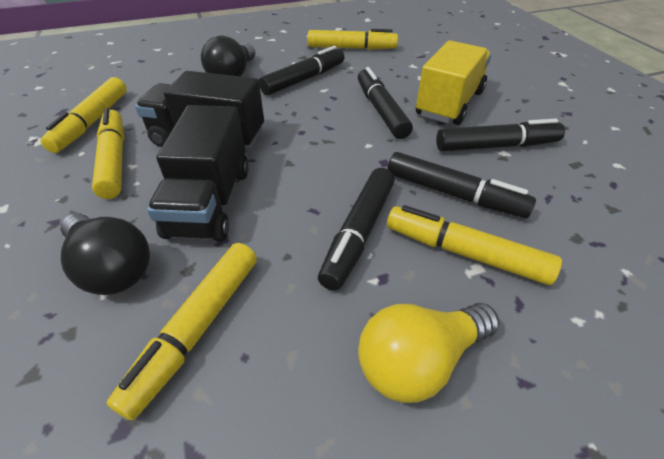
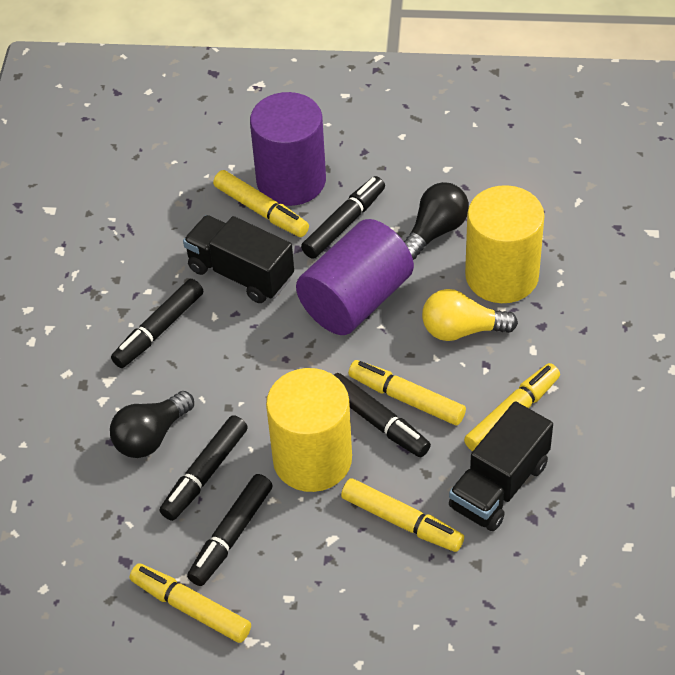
purple cylinder: 0 -> 2
yellow cylinder: 0 -> 2
yellow truck: 1 -> 0

